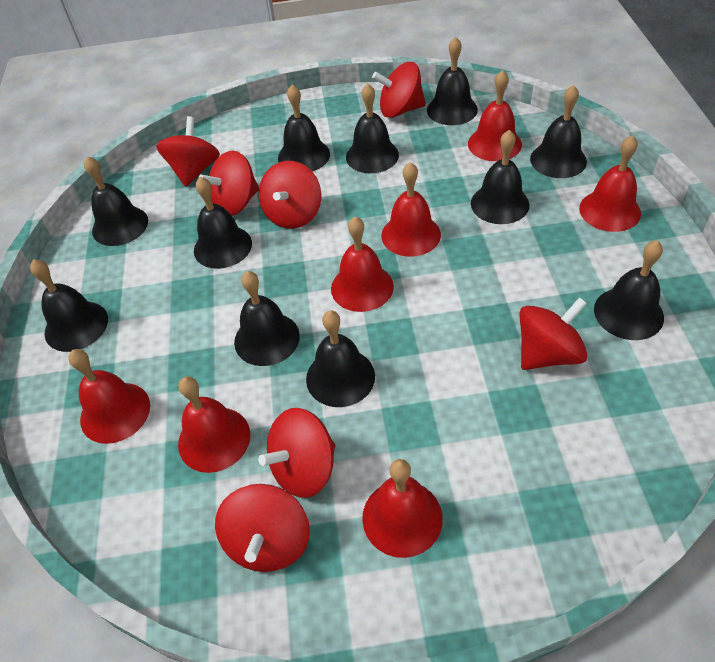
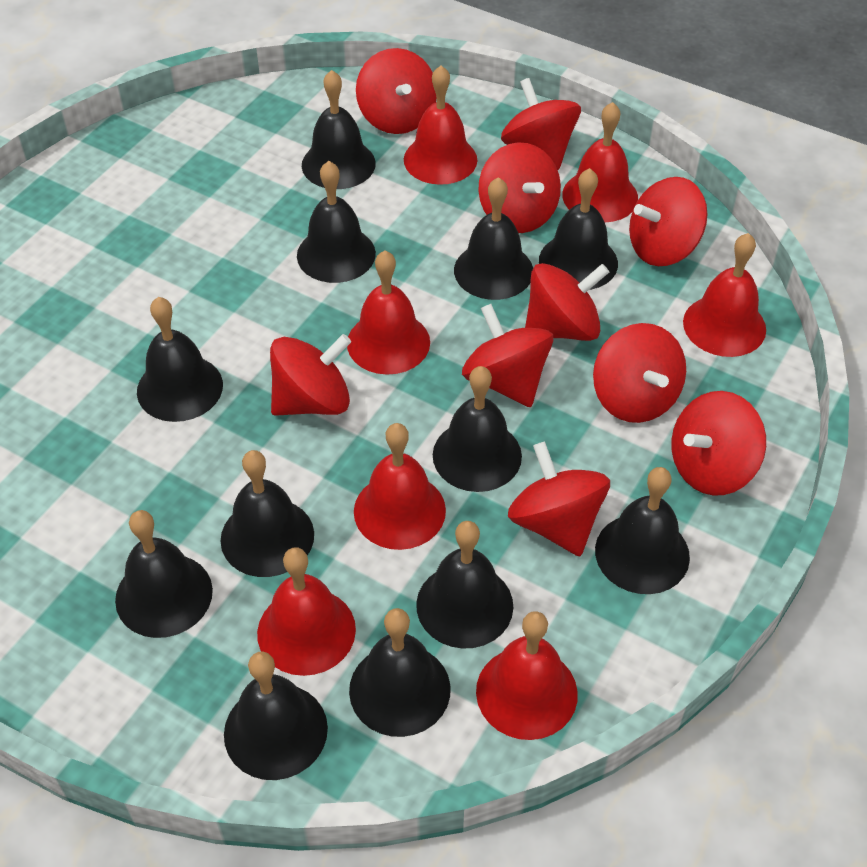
black bell: 11 -> 12
red spinning top: 7 -> 10

